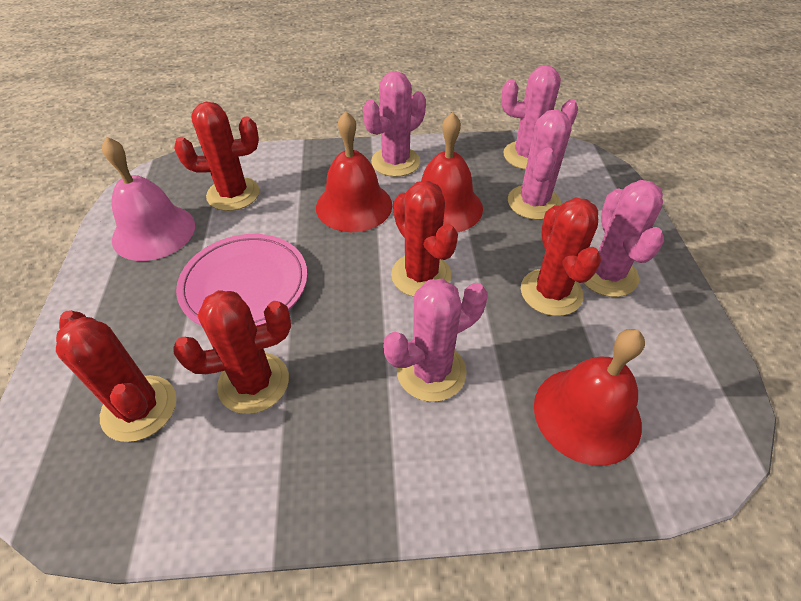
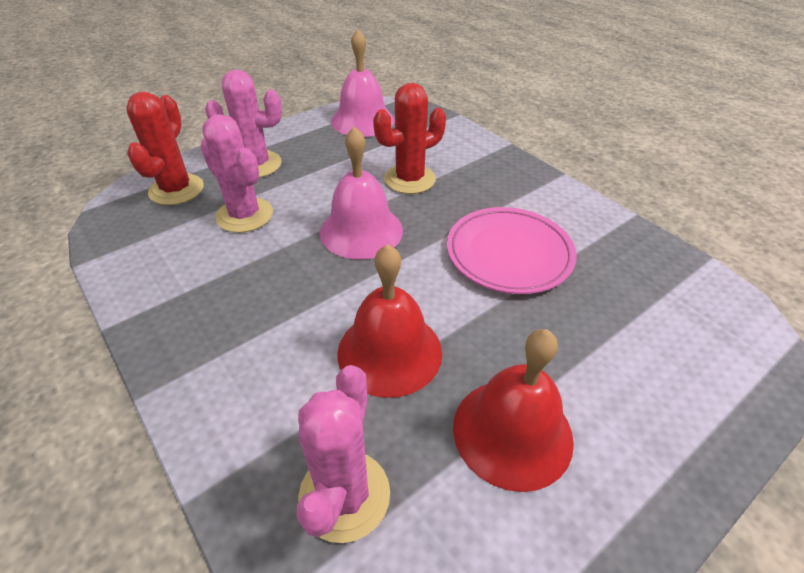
pink bell: 1 -> 2
pink cactus: 5 -> 3
red bell: 3 -> 2
red cactus: 5 -> 2

